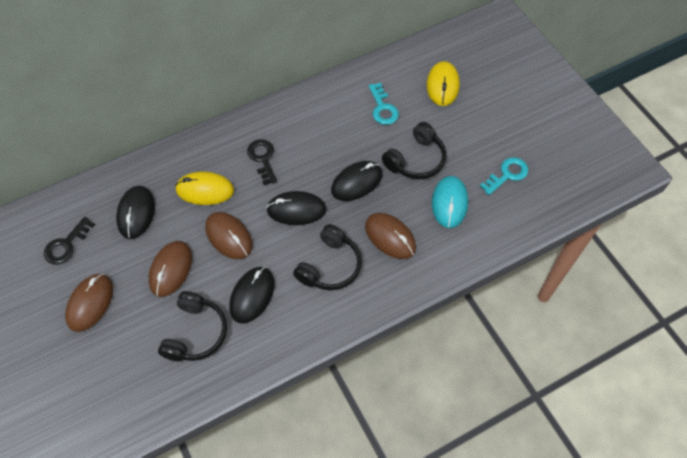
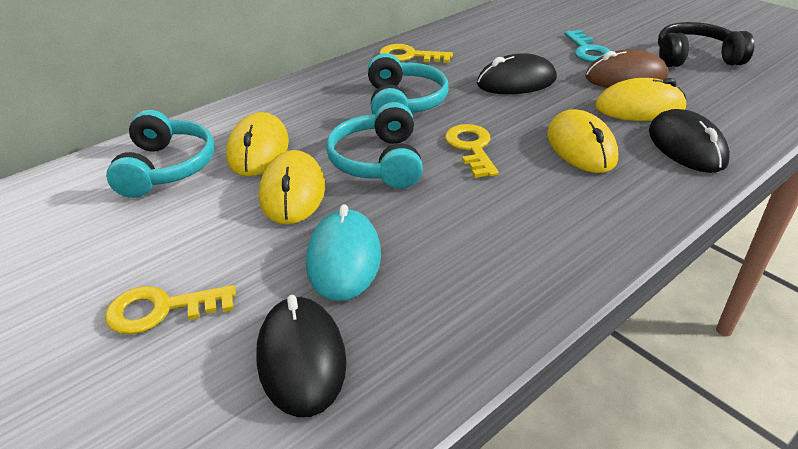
black headphones: 3 -> 1
black key: 2 -> 0
black mouse: 4 -> 3
brown mouse: 4 -> 1
turquoise headphones: 0 -> 3
turquoise key: 2 -> 1
yellow key: 0 -> 3
yellow mouse: 2 -> 4

